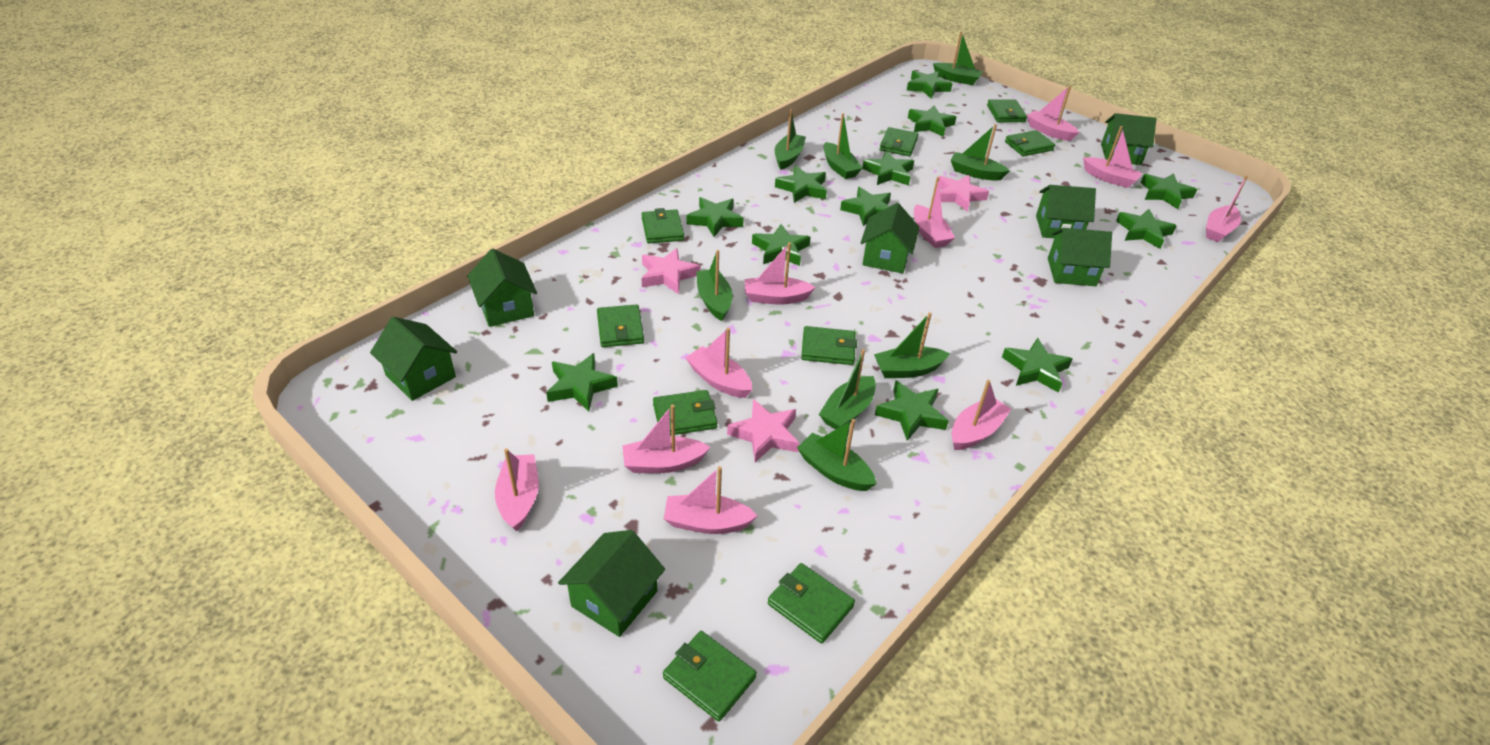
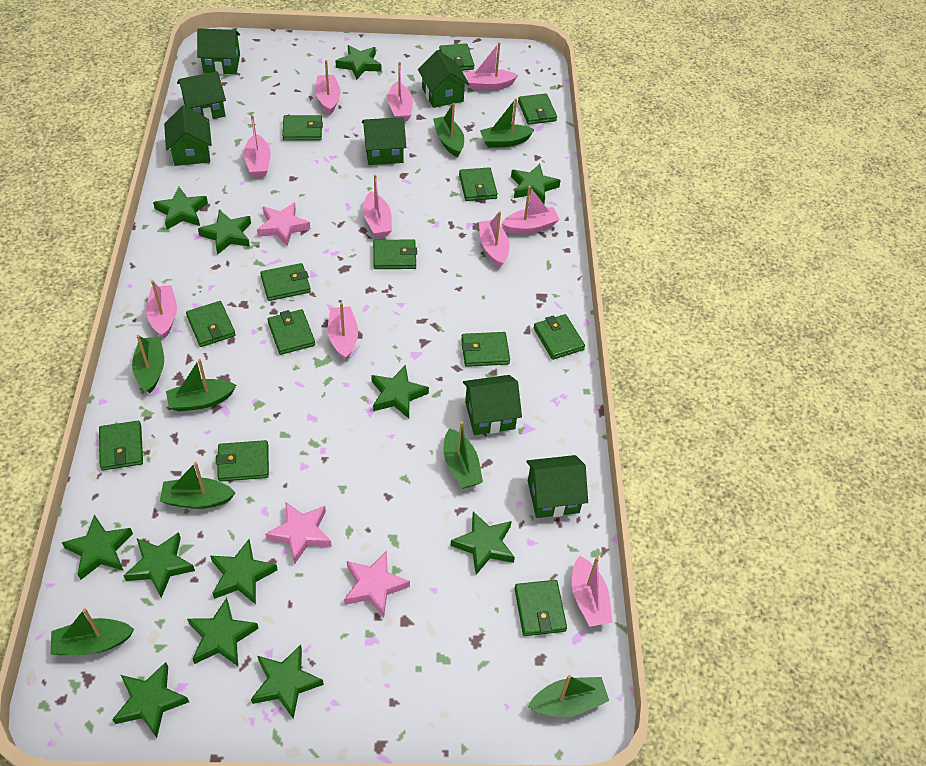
green wallet: 9 -> 13

